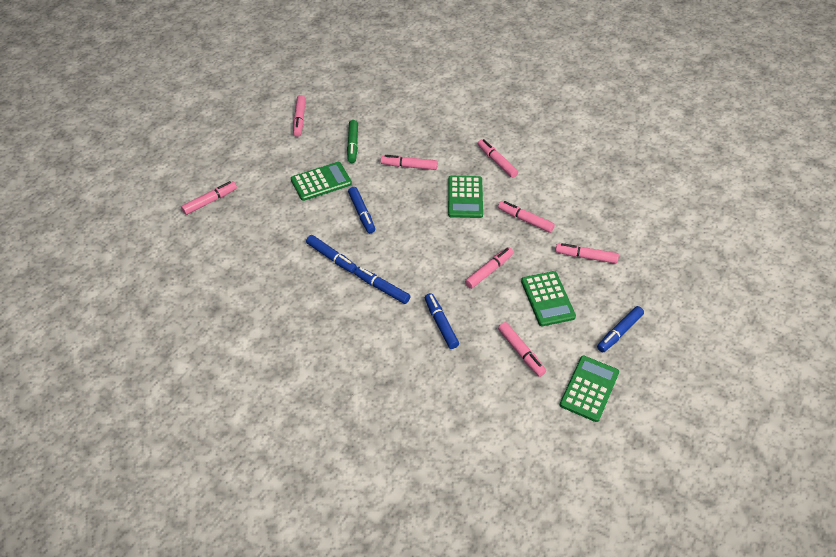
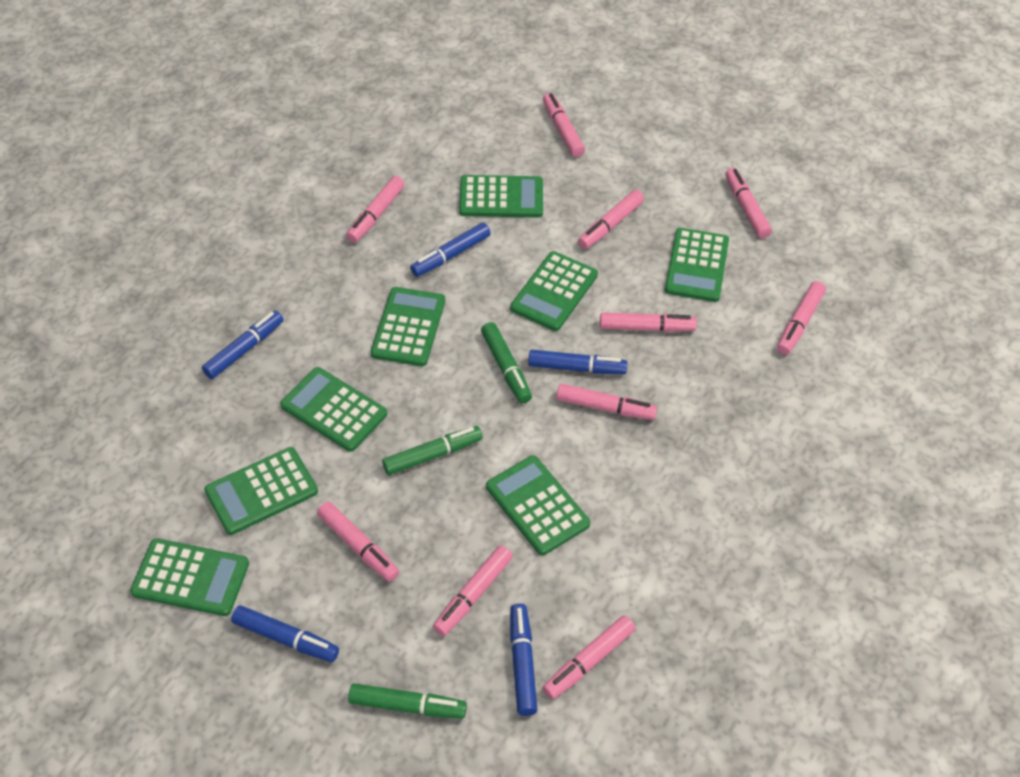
green calculator: 4 -> 8
green marker: 1 -> 3
pink marker: 8 -> 10

